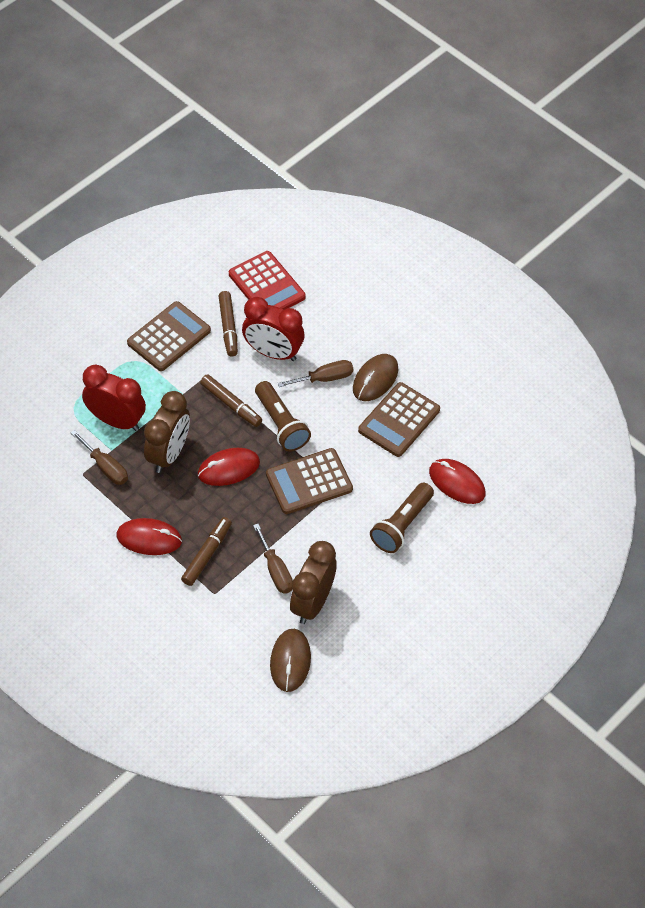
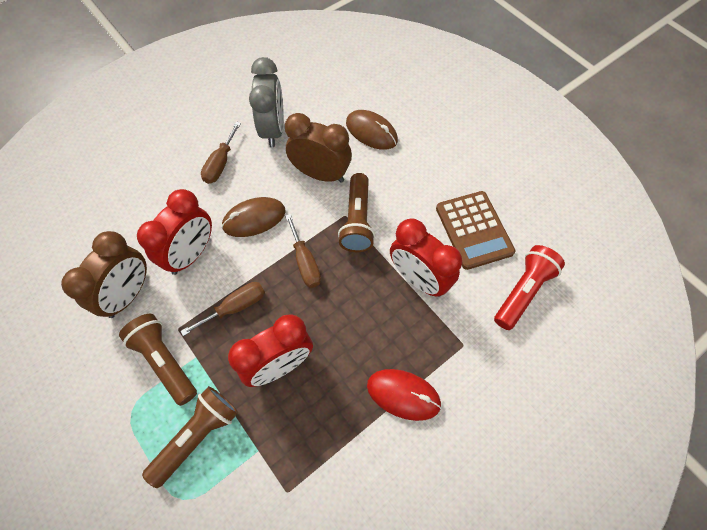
brown calculator: 3 -> 1
brown flashlight: 2 -> 3
brown marker: 3 -> 0
grey clock: 0 -> 1
red calculator: 1 -> 0
red clock: 2 -> 3
red flashlight: 0 -> 1
red mouse: 3 -> 1

